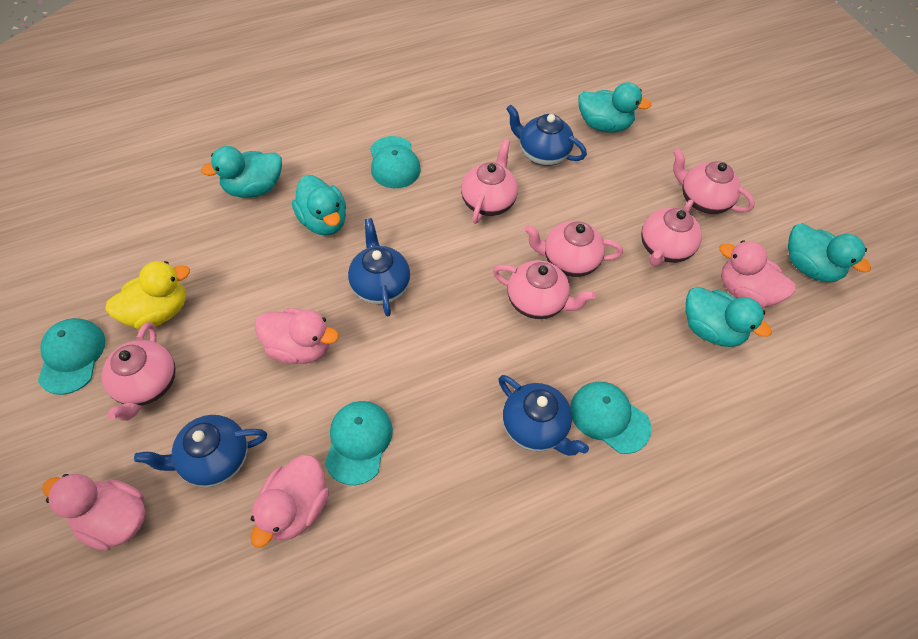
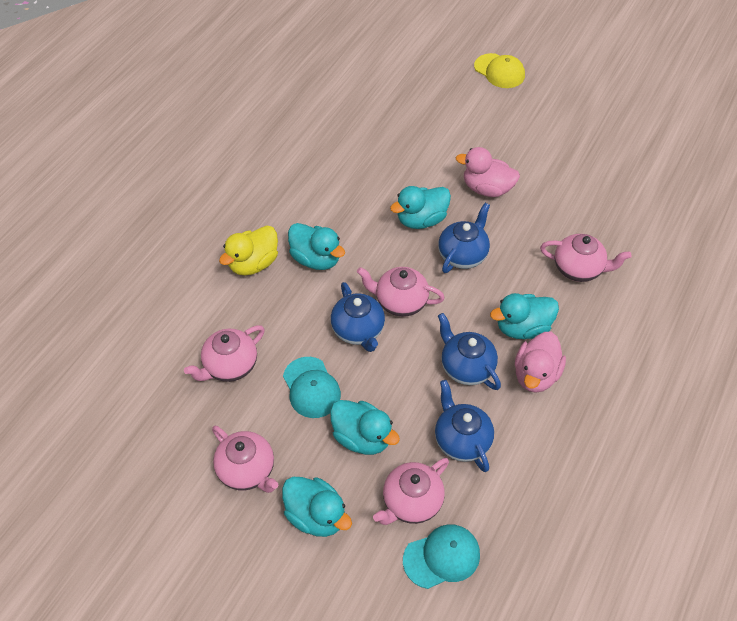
pink duck: 4 -> 2
pink teapot: 6 -> 5
turquoise cap: 4 -> 2
yellow cap: 0 -> 1

